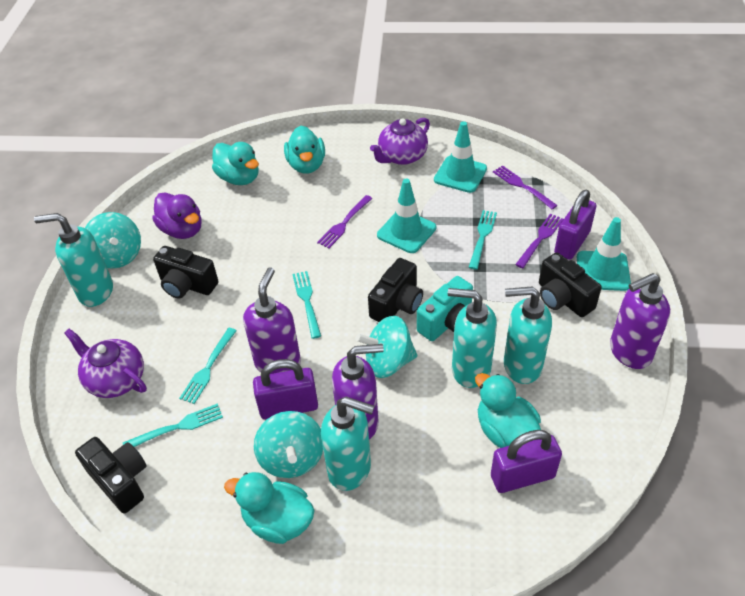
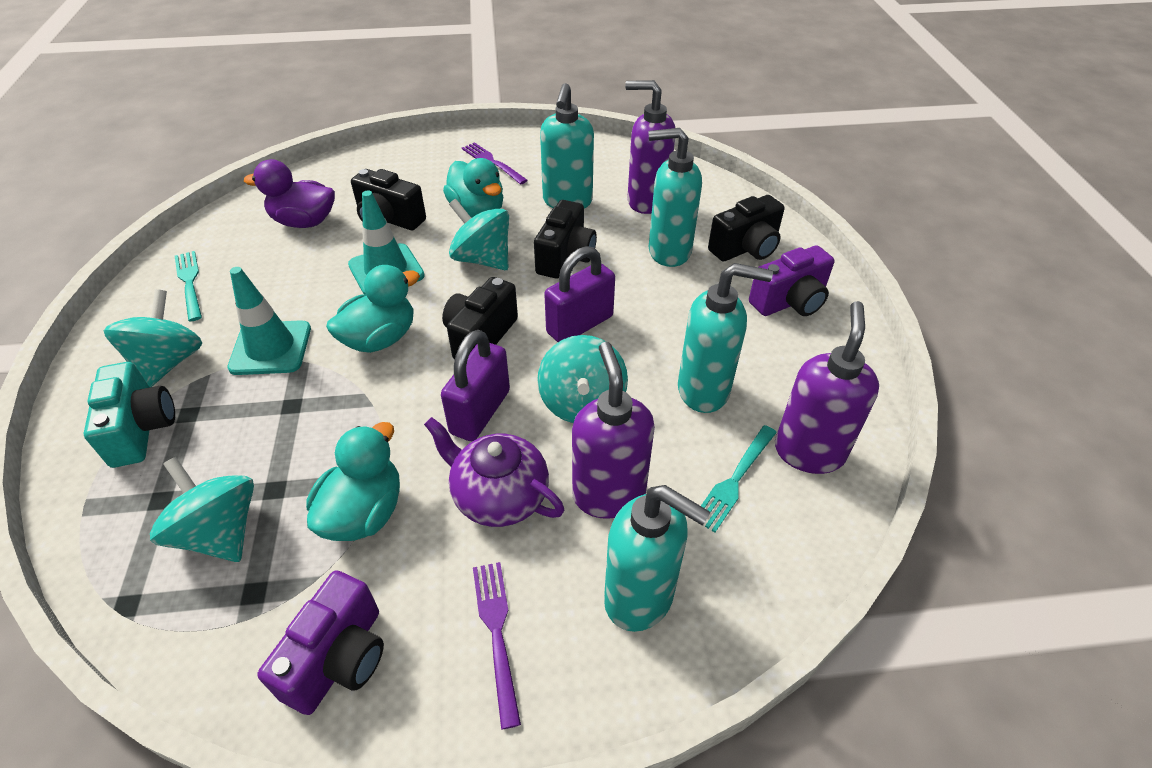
purple camera: 0 -> 2
purple fork: 3 -> 2
purple padlock: 3 -> 2
purple teapot: 2 -> 1
turquoise duck: 4 -> 3
turquoise fork: 4 -> 2
turquoise spinning top: 3 -> 4
turquoise traffic cone: 3 -> 2

